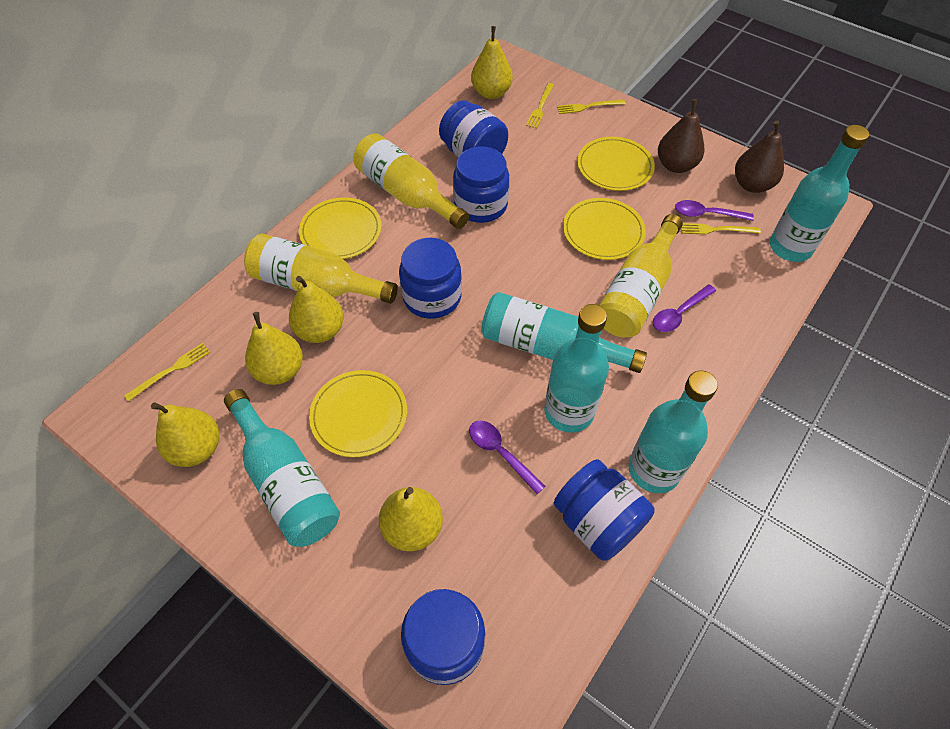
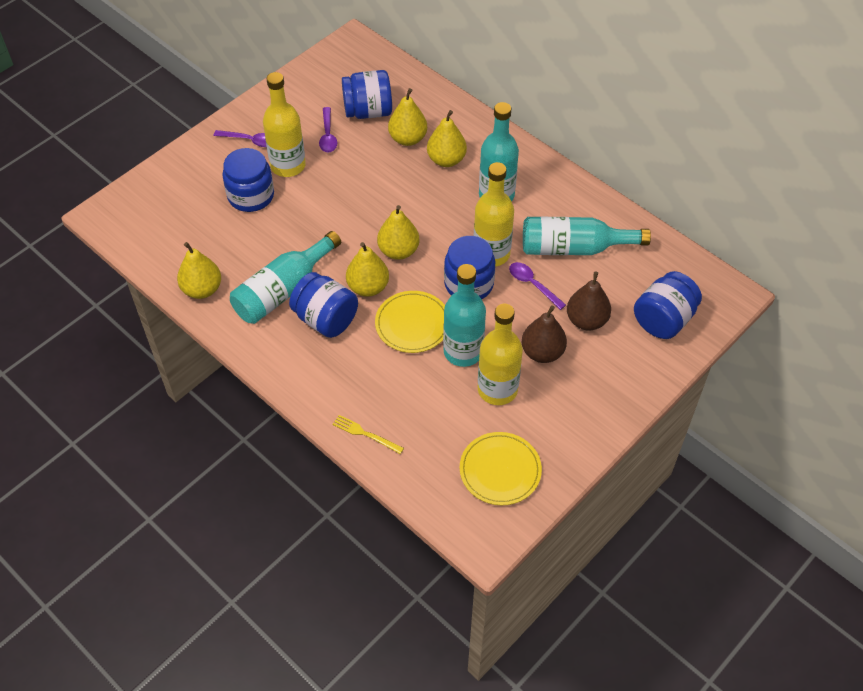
turquoise bottle: 5 -> 4
yellow fork: 4 -> 1
yellow plate: 4 -> 2

